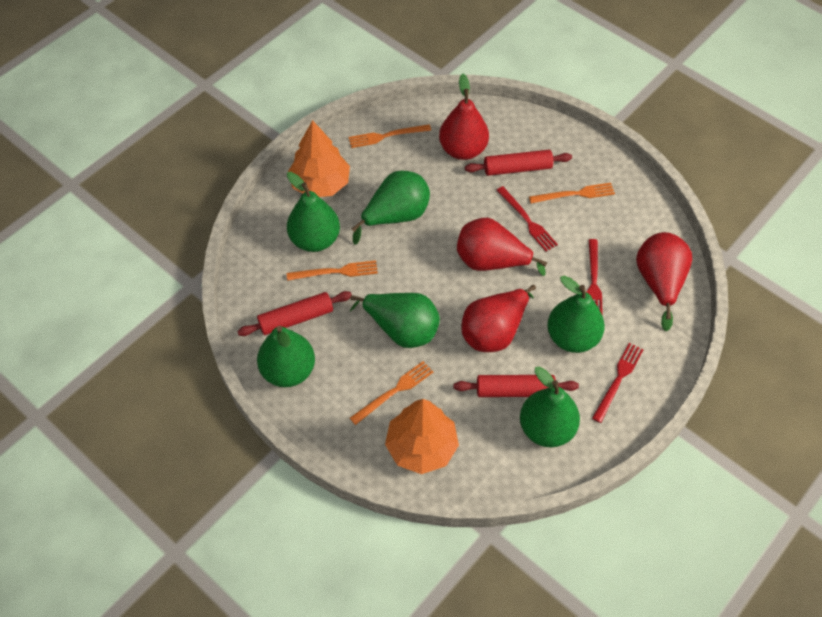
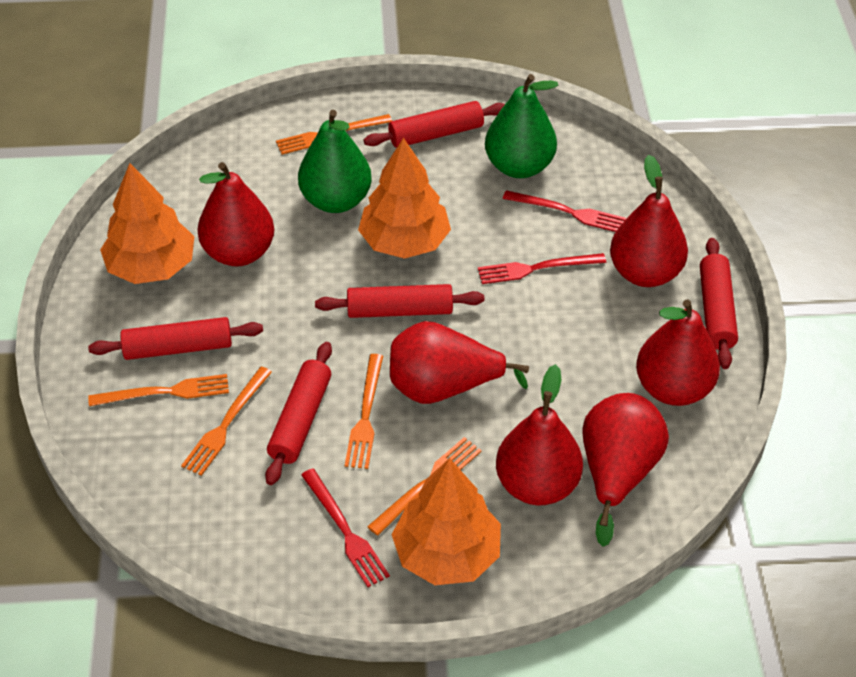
green pear: 6 -> 2
orange fork: 4 -> 5
orange tree: 2 -> 3
red pear: 4 -> 6
red rolling pin: 3 -> 5

